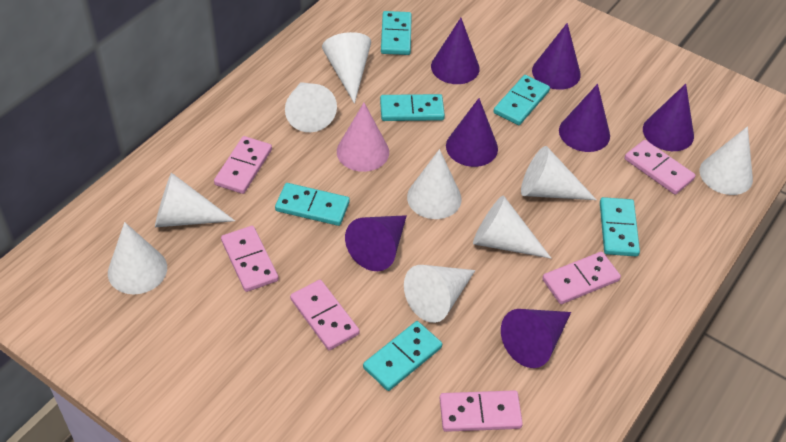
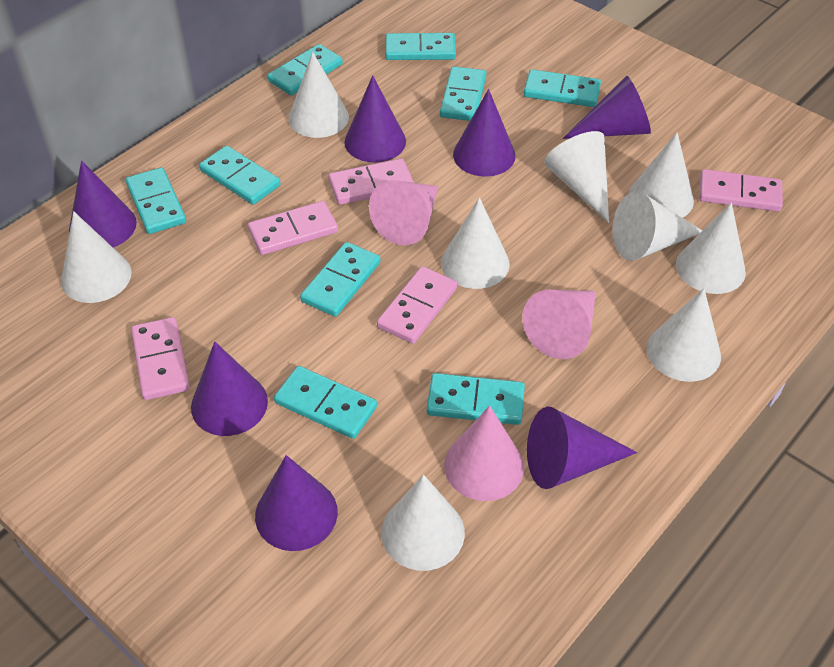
pink cone: 1 -> 3
pink domino: 6 -> 5
turquoise domino: 6 -> 9

